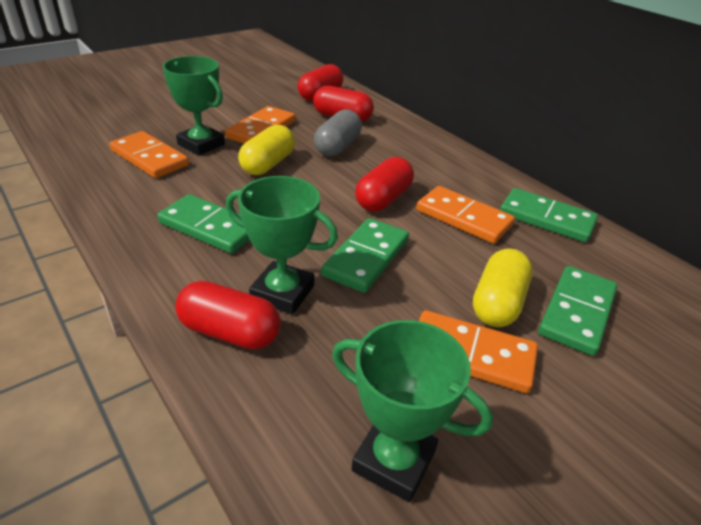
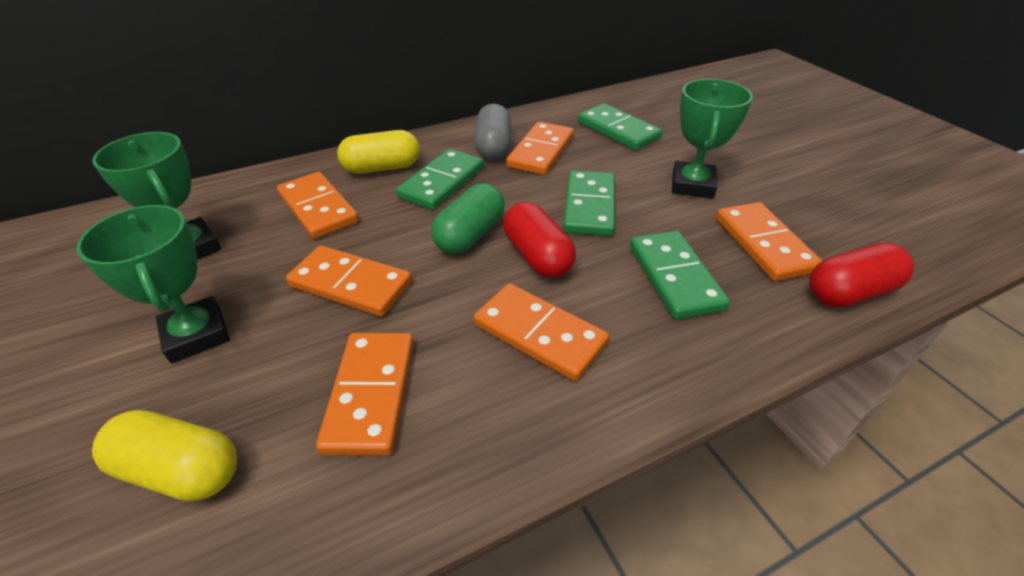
green capsule: 0 -> 1
orange domino: 4 -> 6
red capsule: 4 -> 2

